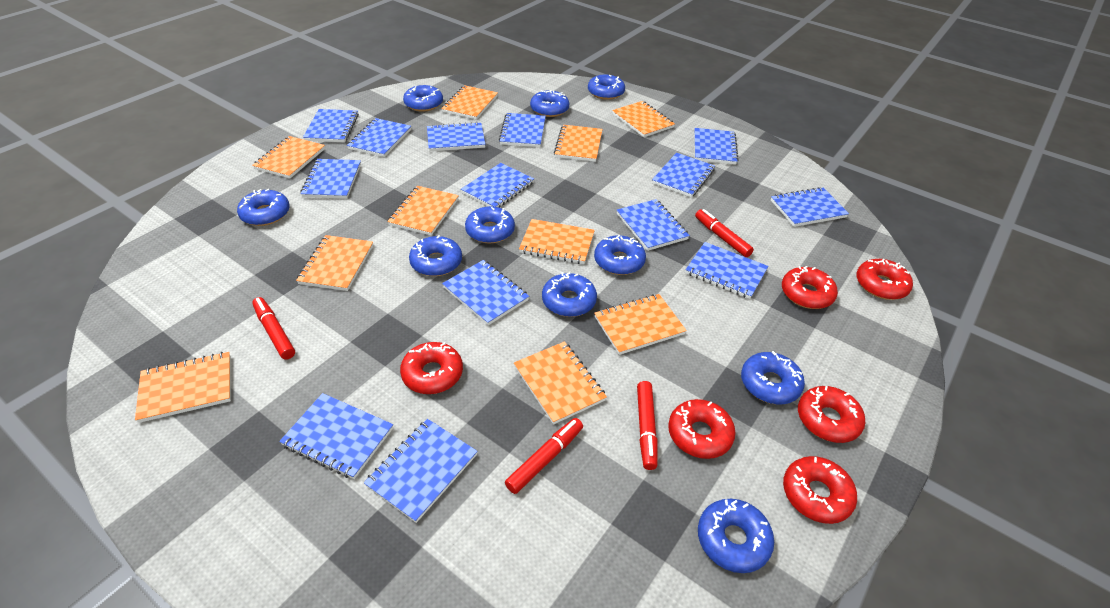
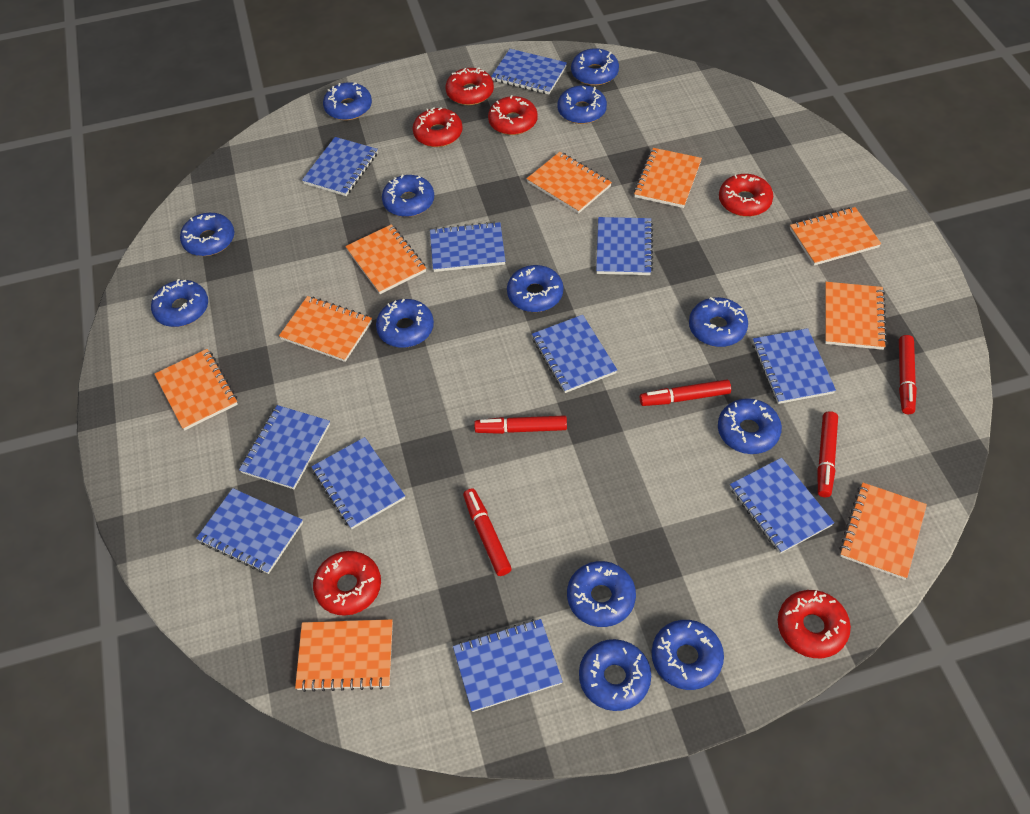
blue donut: 10 -> 13
blue notebook: 14 -> 11
orange notebook: 10 -> 9
red marker: 4 -> 5

